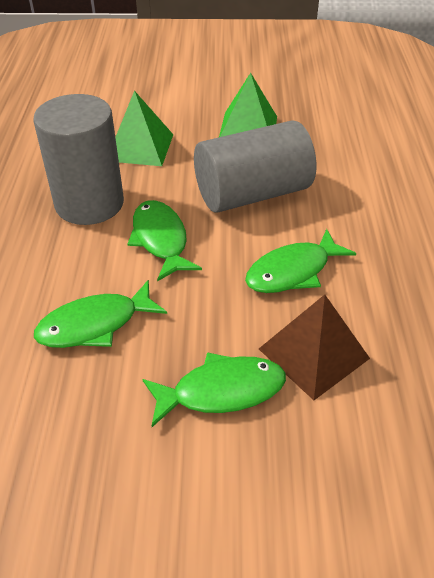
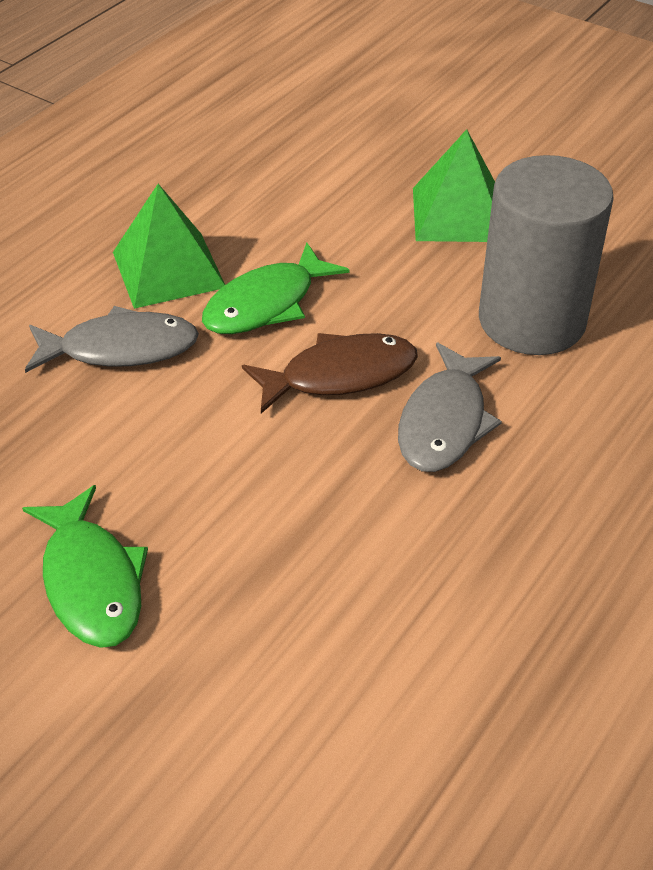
brown fish: 0 -> 1
brown pyramid: 1 -> 0
green fish: 4 -> 2
grey cylinder: 2 -> 1
grey fish: 0 -> 2

